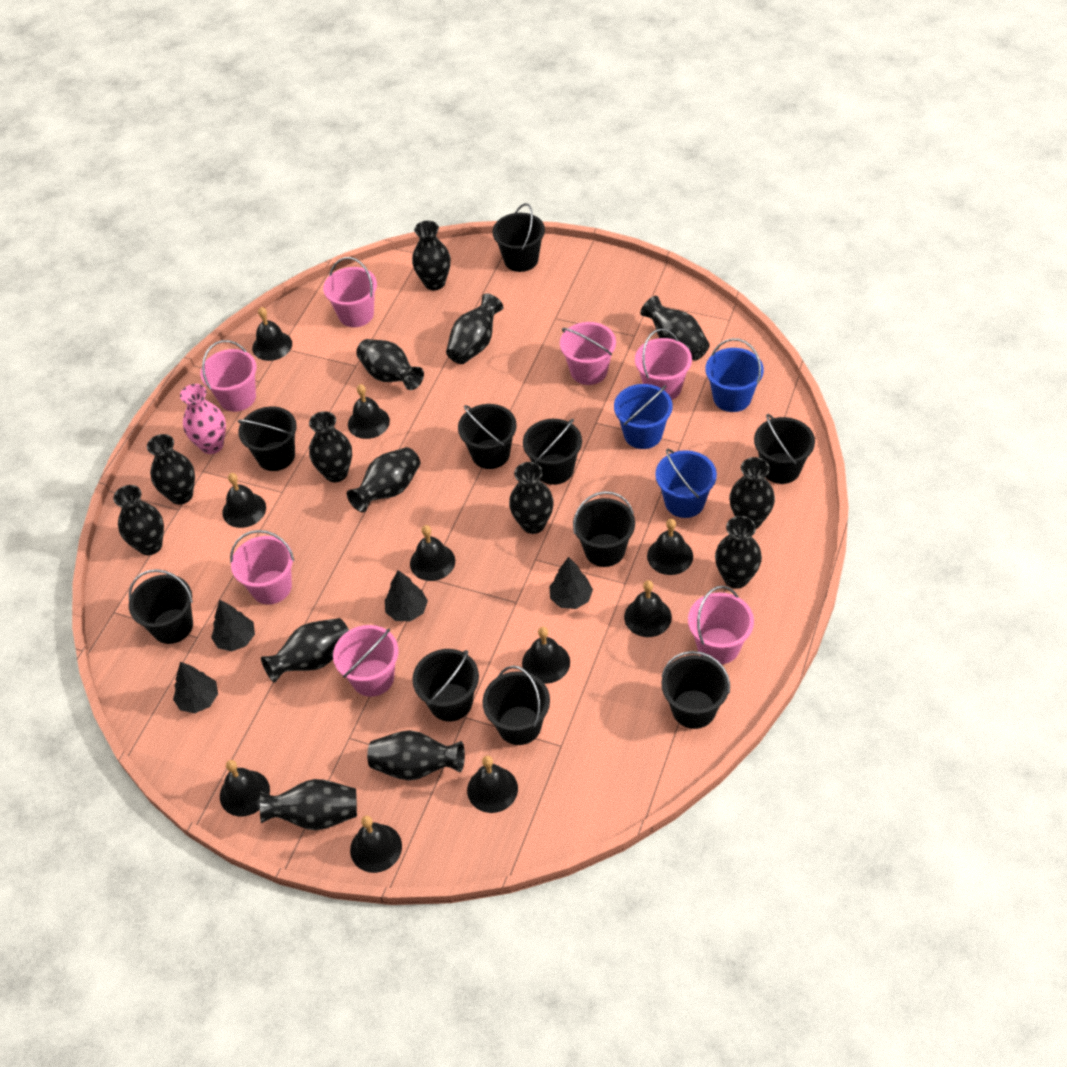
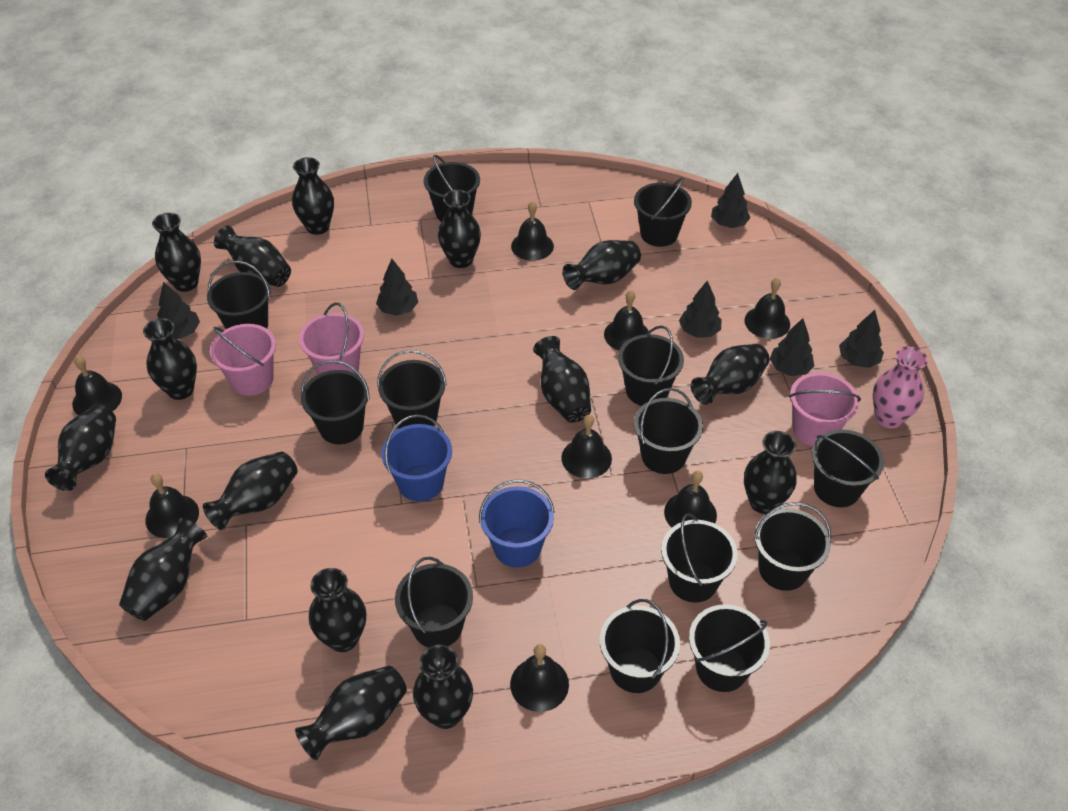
black bell: 10 -> 8
black bucket: 10 -> 13
black tree: 4 -> 6
black vase: 14 -> 15
blue bucket: 3 -> 2
pink bucket: 7 -> 3

